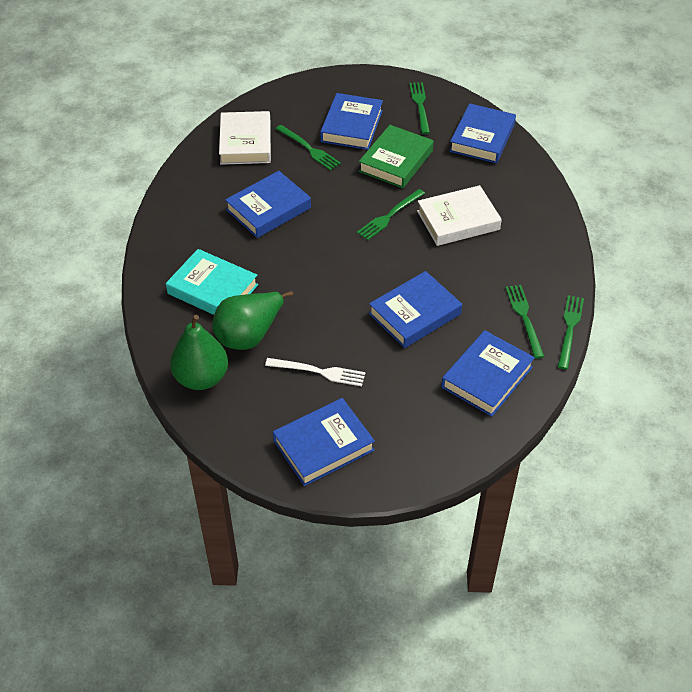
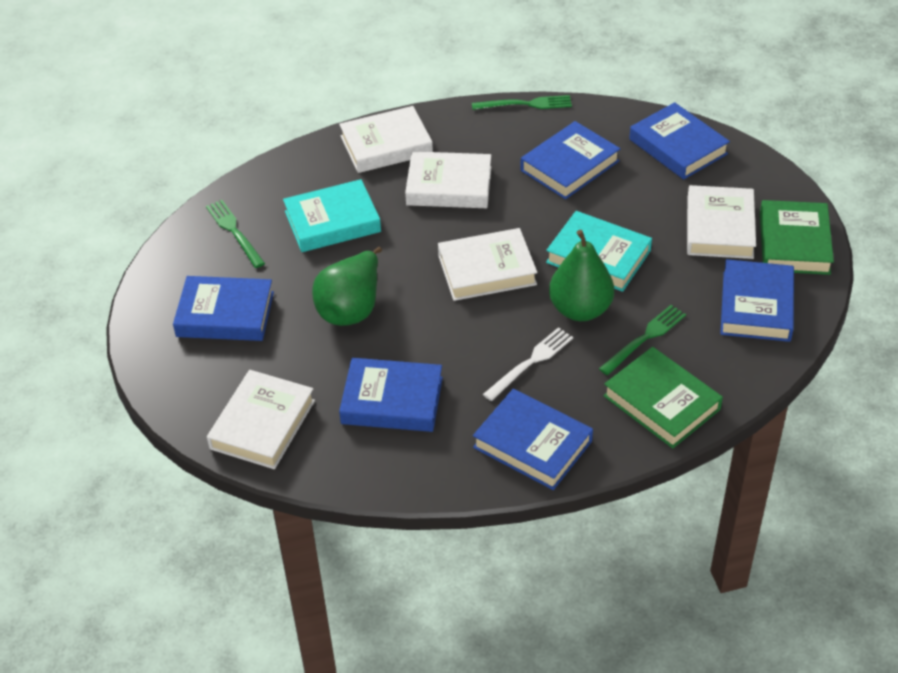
green book: 1 -> 2
green fork: 5 -> 3
turquoise book: 1 -> 2
white book: 2 -> 5

